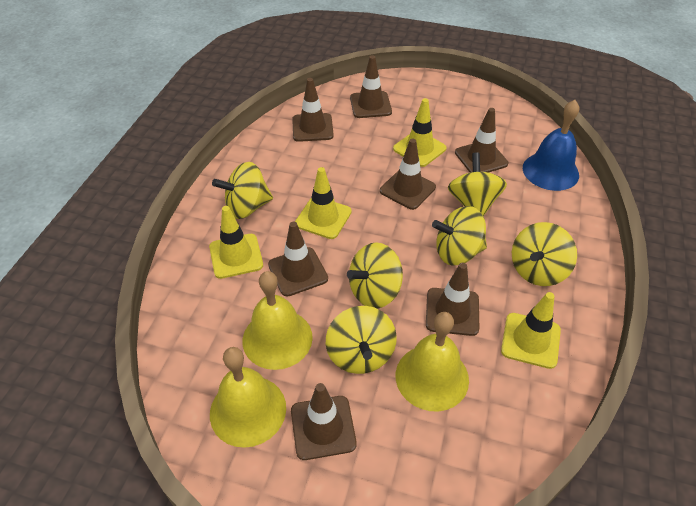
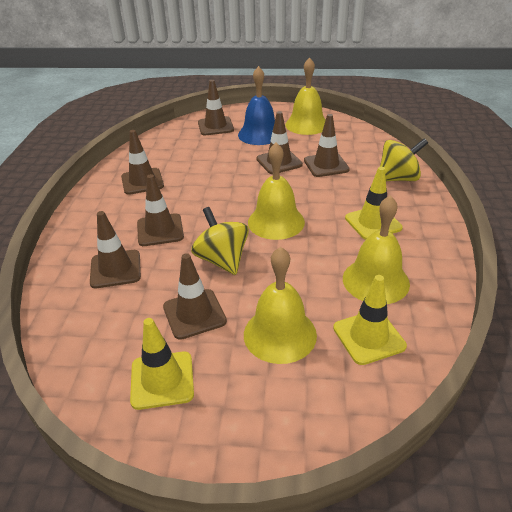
yellow bell: 3 -> 4
yellow spinning top: 6 -> 2
yellow traffic cone: 4 -> 3

